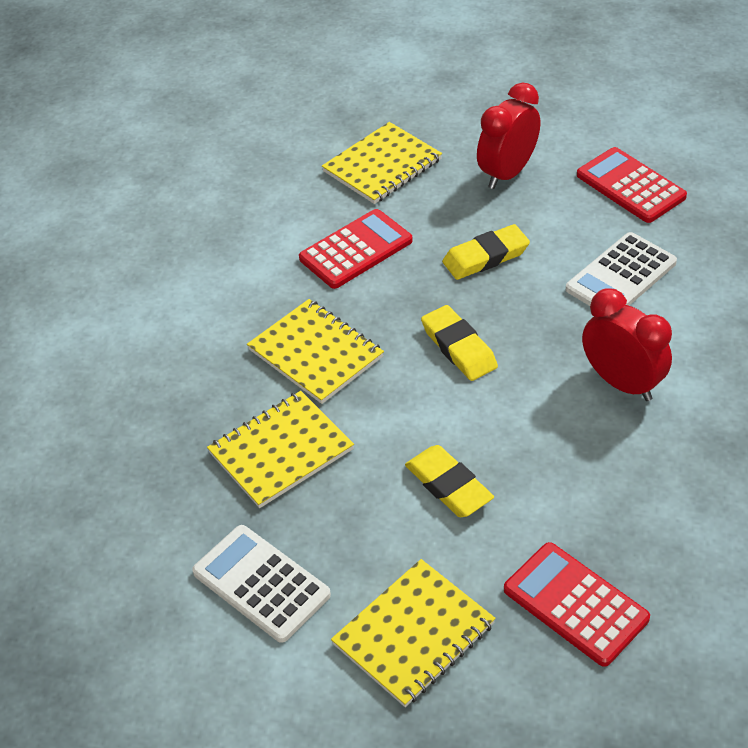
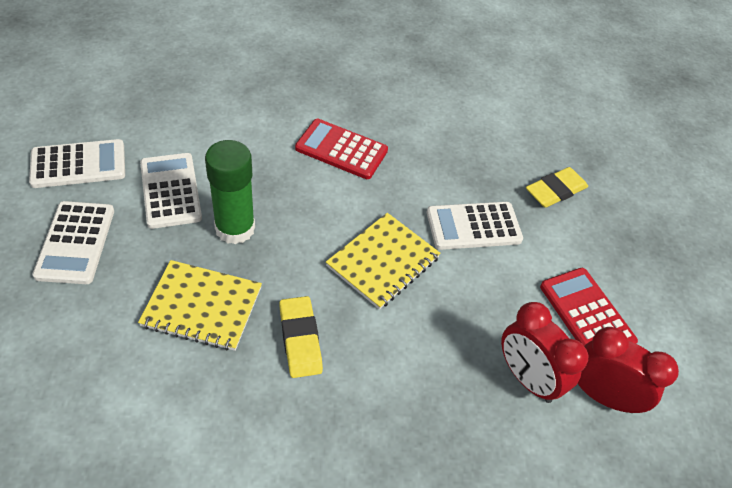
green glue stick: 0 -> 1
red calculator: 3 -> 2
white calculator: 2 -> 4
yellow eraser: 3 -> 2
yellow notebook: 4 -> 2

